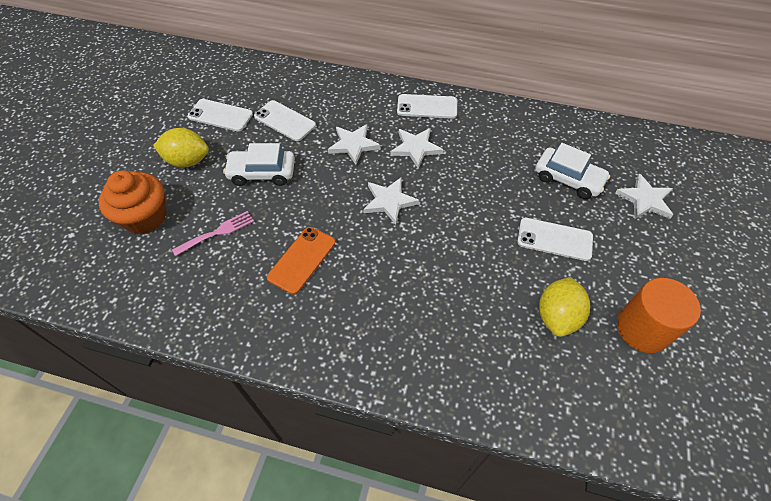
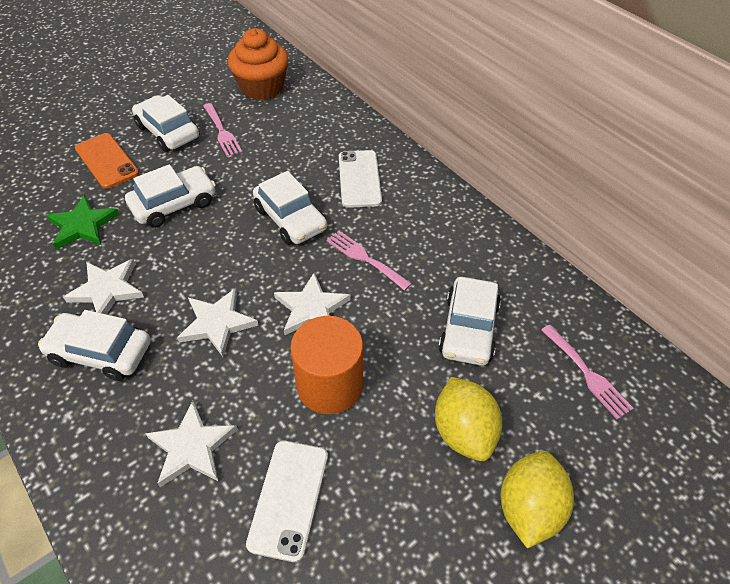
green star: 0 -> 1
pink fork: 1 -> 3
white car: 2 -> 5
white phone: 4 -> 2

